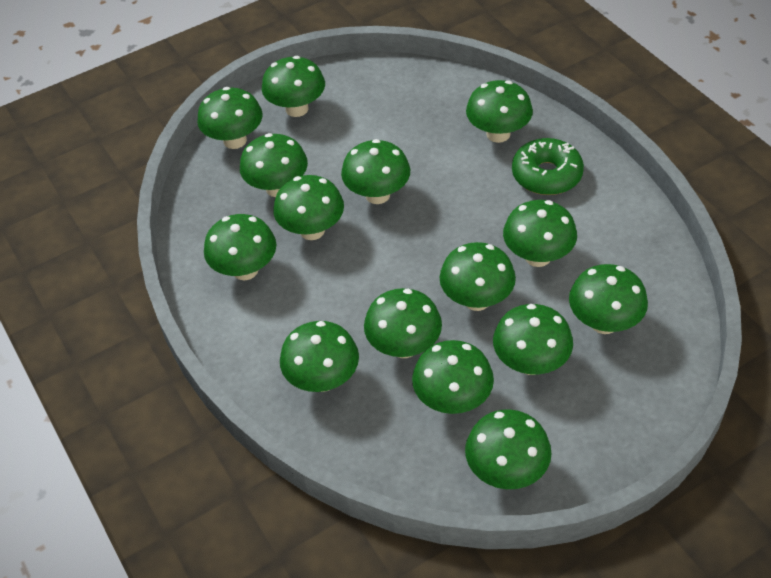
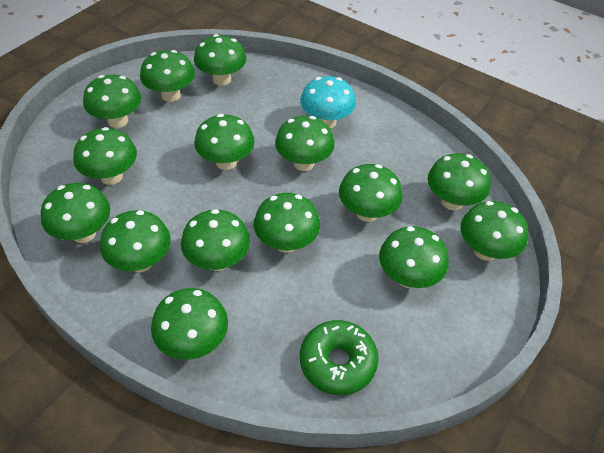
turquoise mushroom: 0 -> 1

